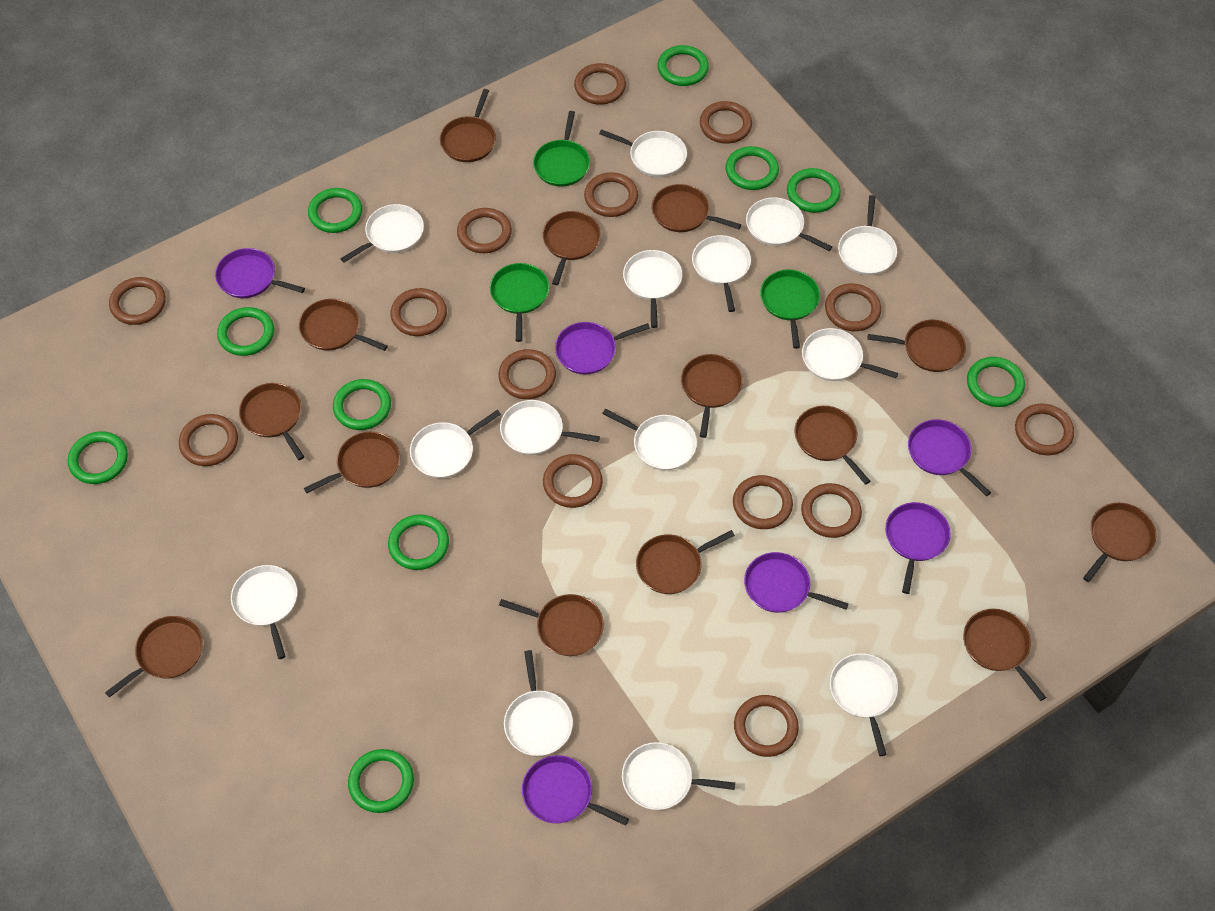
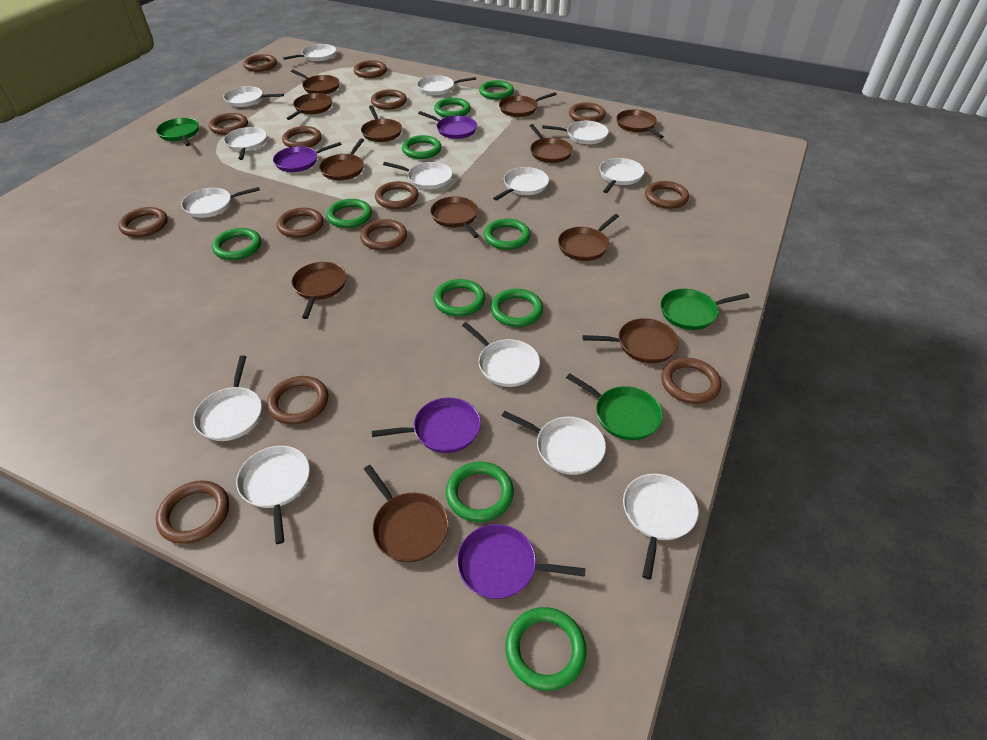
brown pan: 14 -> 12
purple pan: 6 -> 4

